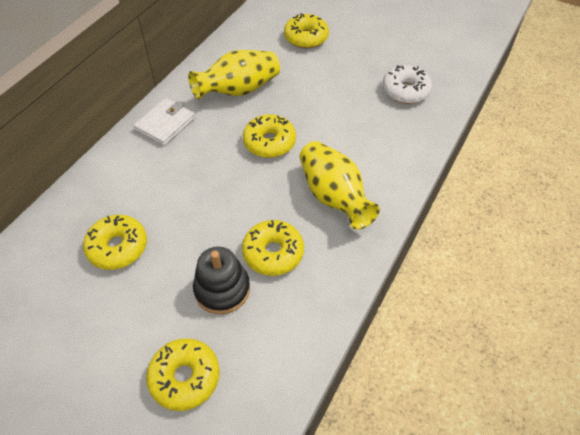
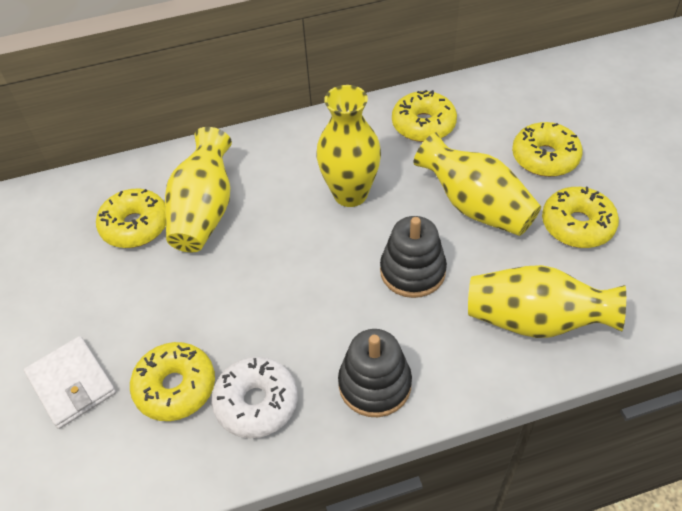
black stacking toy: 1 -> 2
yellow vase: 2 -> 4

